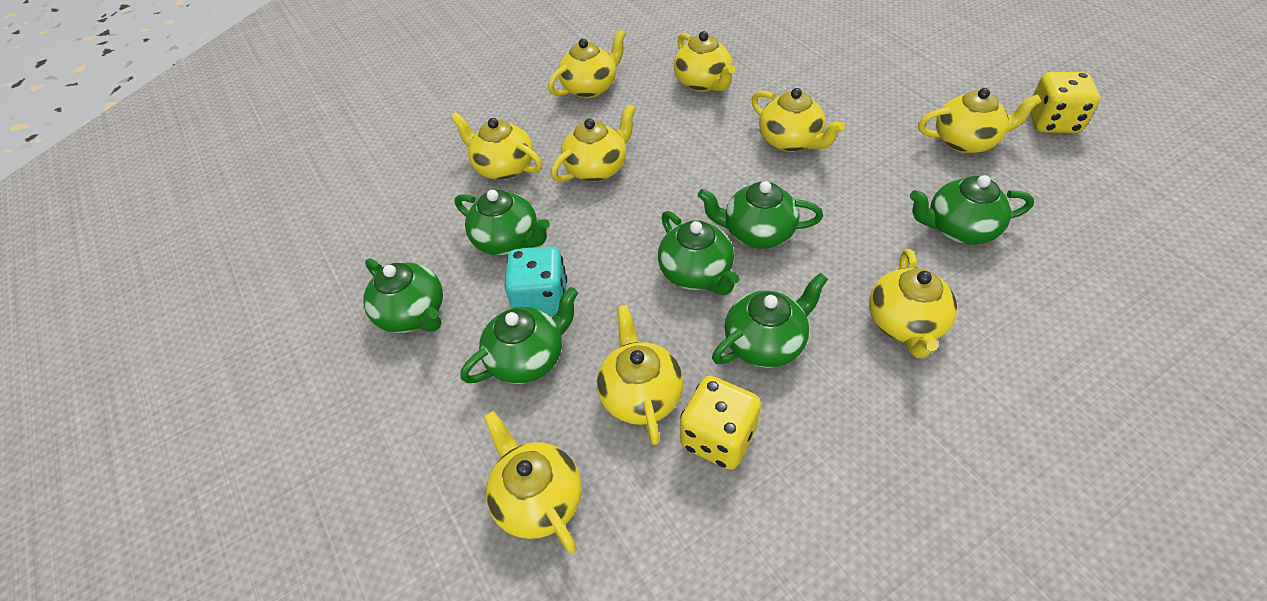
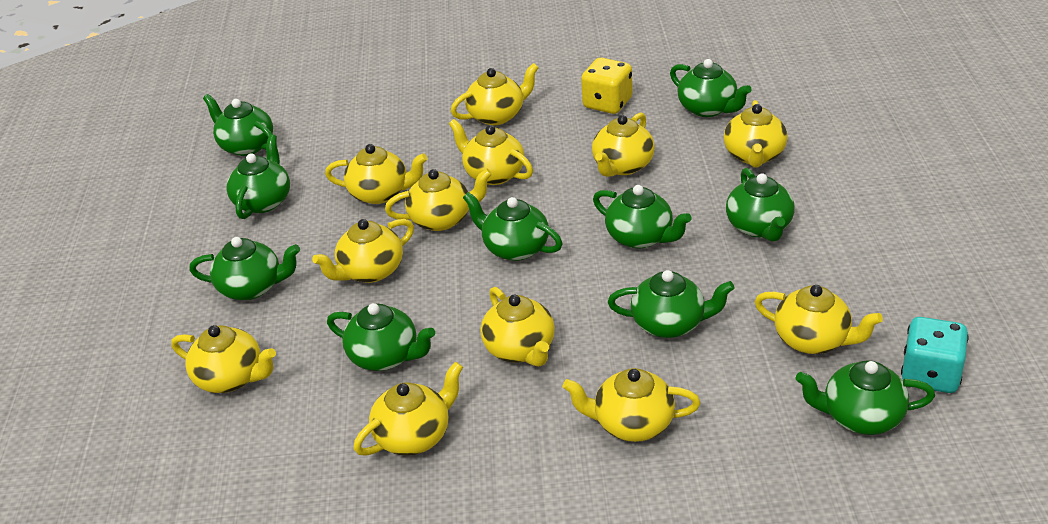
green teapot: 7 -> 10
yellow dice: 2 -> 1
yellow teapot: 9 -> 12

